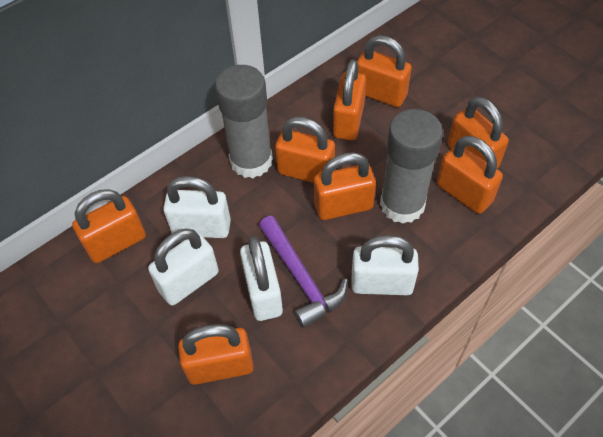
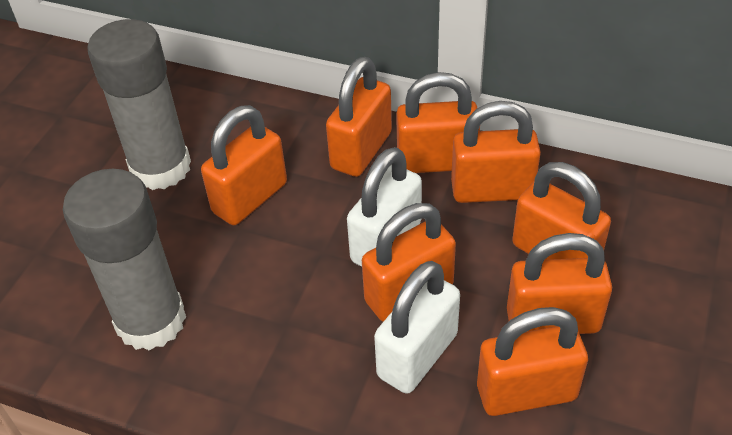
purple hammer: 1 -> 0
white padlock: 4 -> 2

